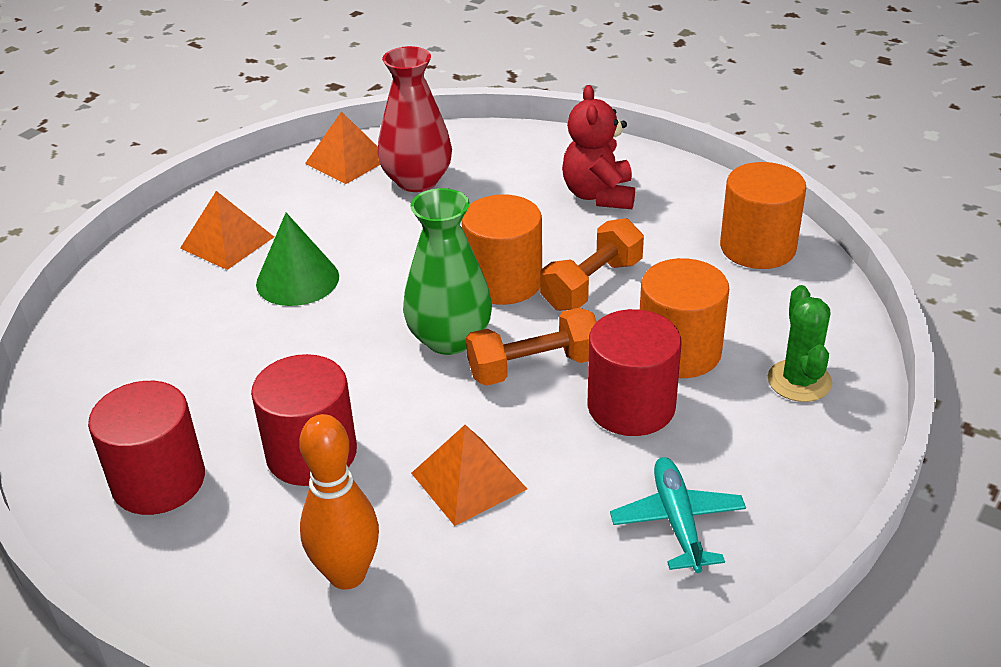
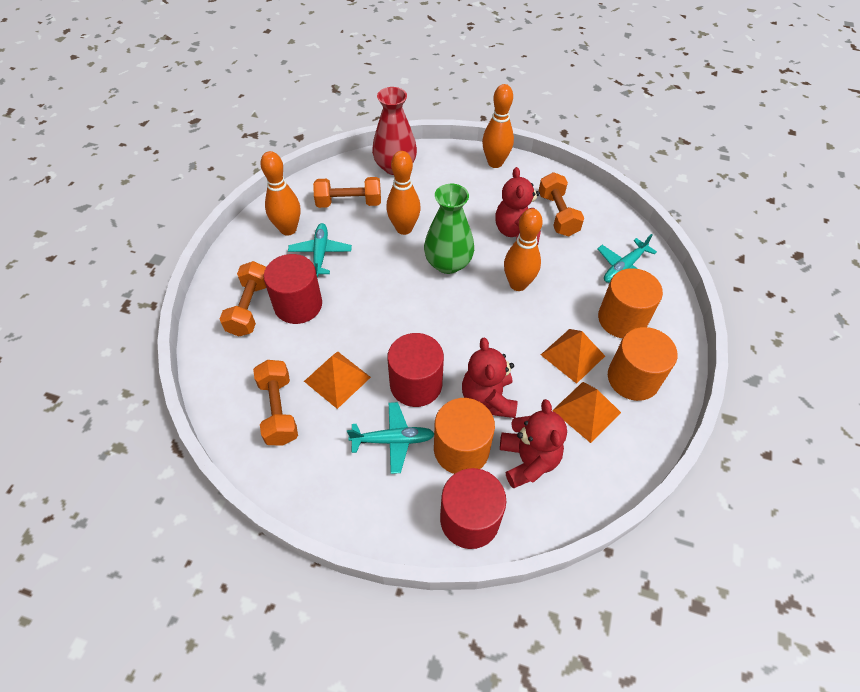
green cactus: 1 -> 0
green cone: 1 -> 0
orange bowling pin: 1 -> 4
orange dumbbell: 2 -> 4
red teddy bear: 1 -> 3
turquoise plane: 1 -> 3

